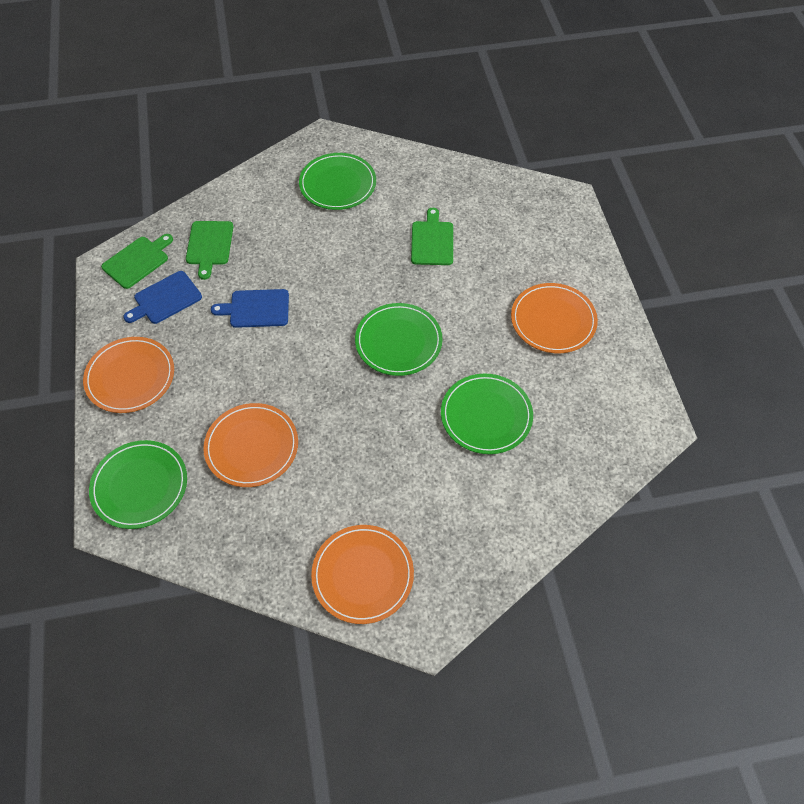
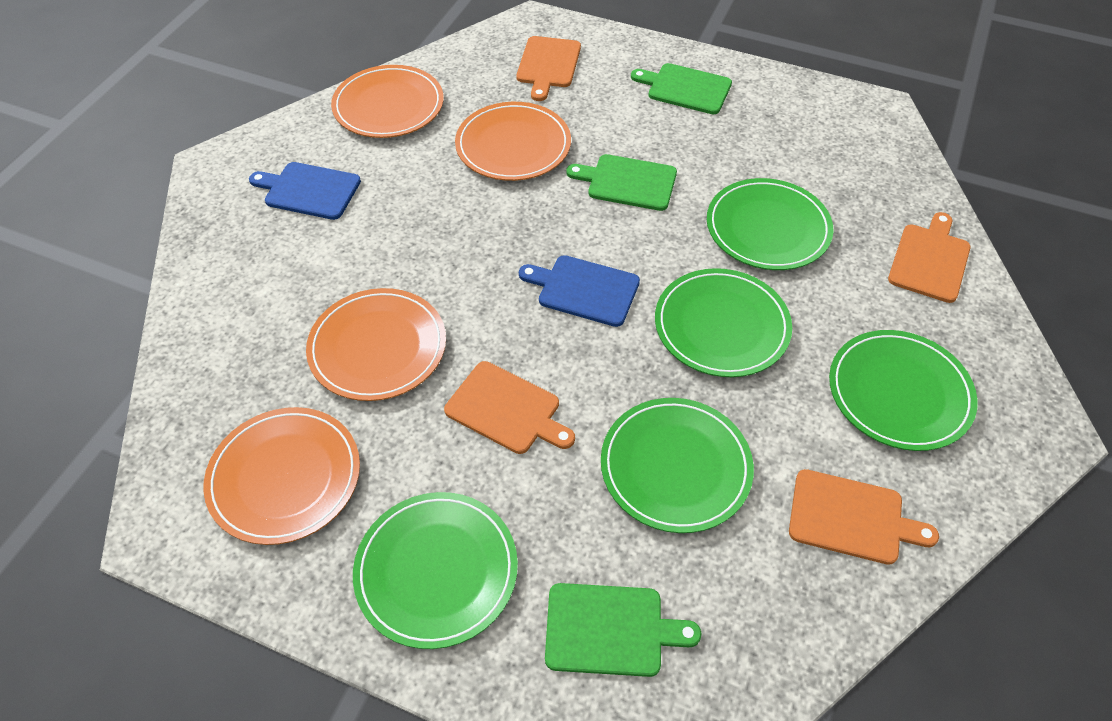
green plate: 4 -> 5
orange cutting board: 0 -> 4

